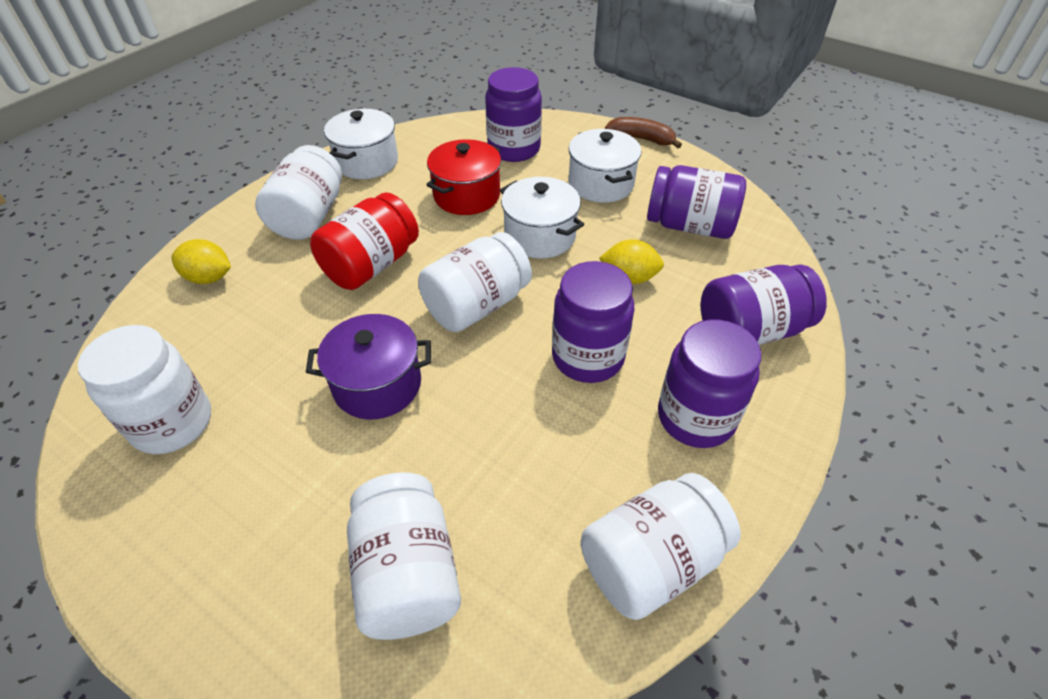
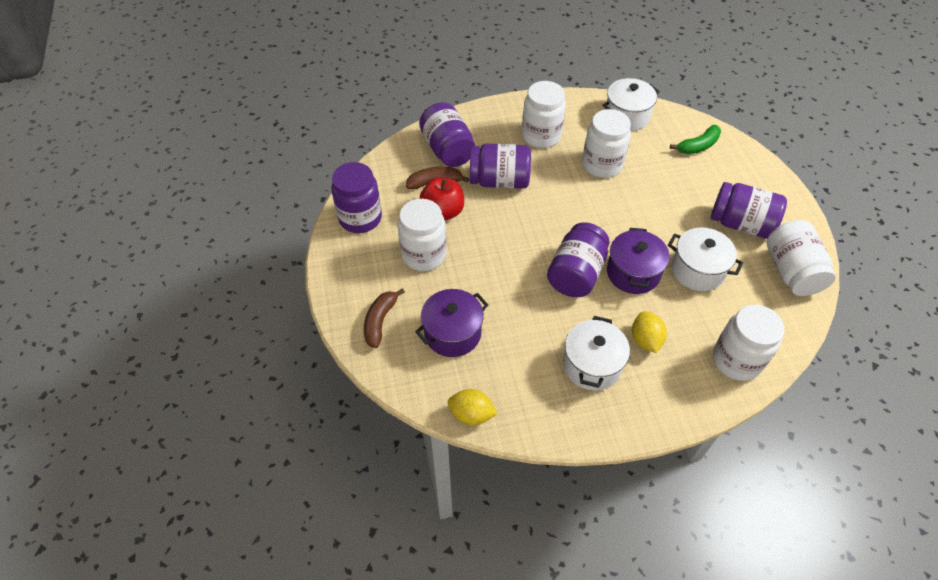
brown banana: 1 -> 2
green banana: 0 -> 1
purple pot: 1 -> 2
red apple: 0 -> 1
red jar: 1 -> 0
red pot: 1 -> 0

